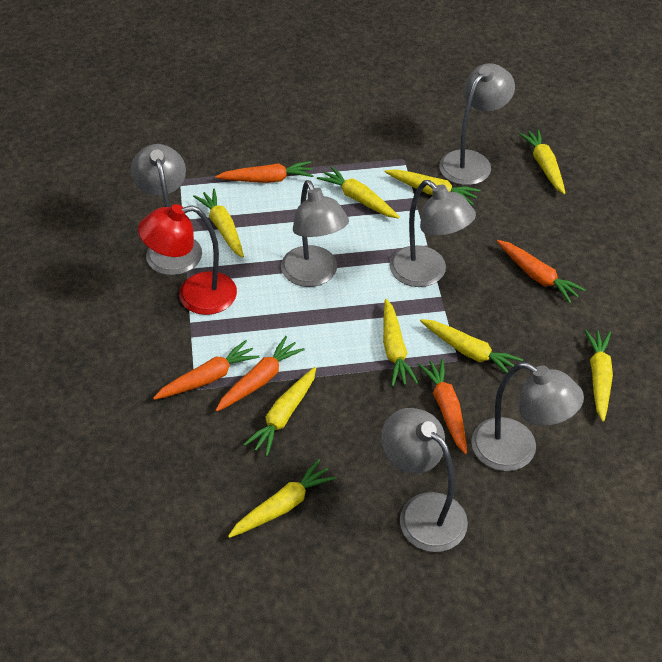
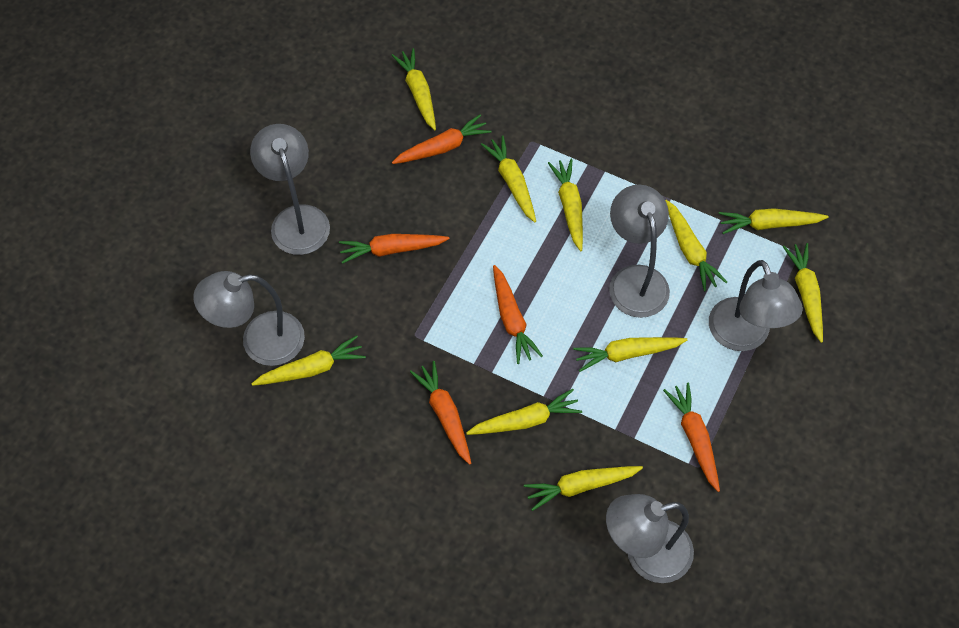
grey lamp: 6 -> 5
red lamp: 1 -> 0
yellow carrot: 9 -> 10

